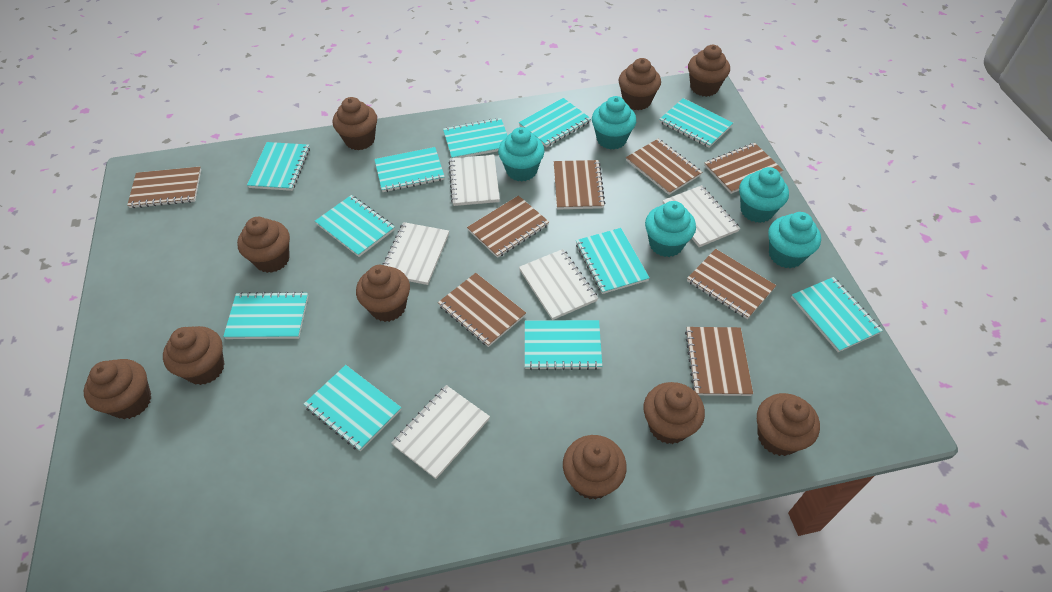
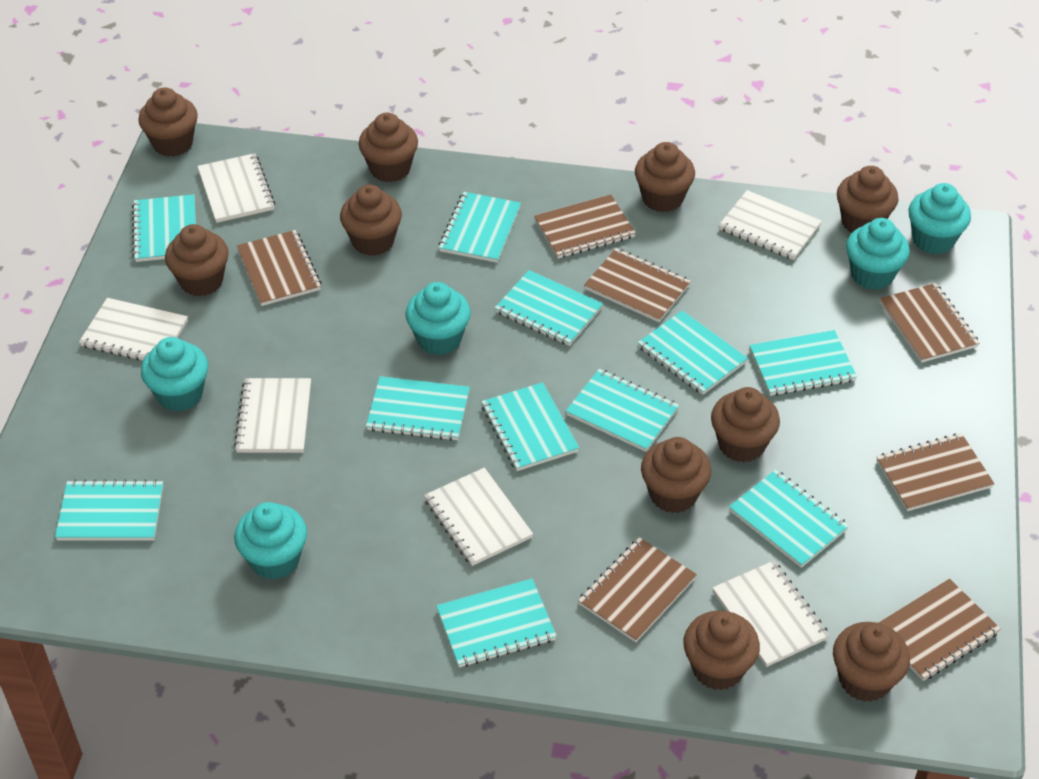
brown notebook: 8 -> 7
white notebook: 5 -> 6

